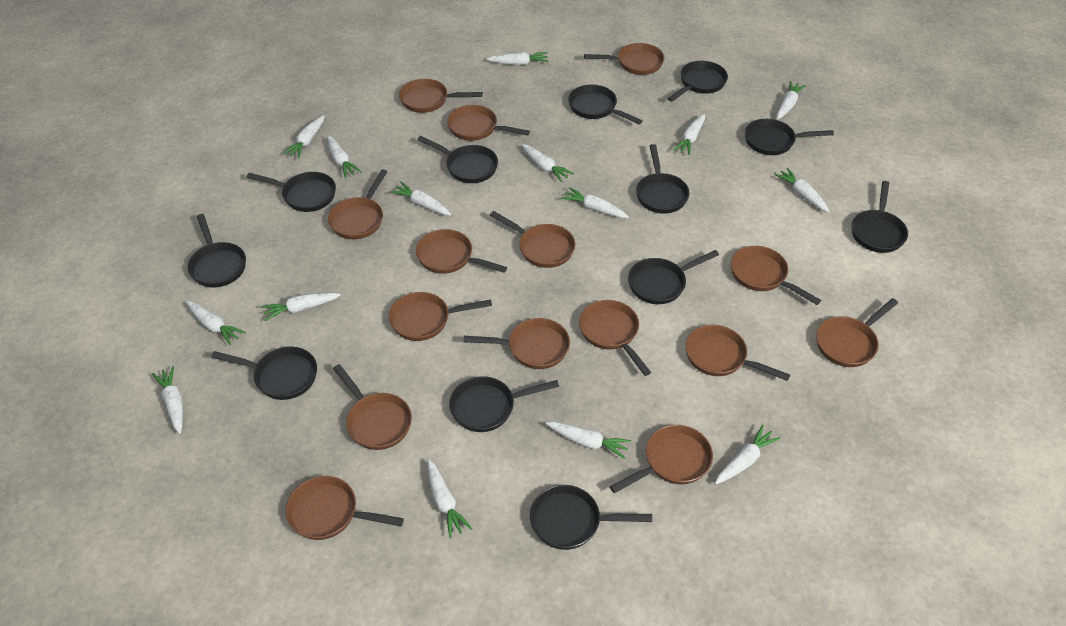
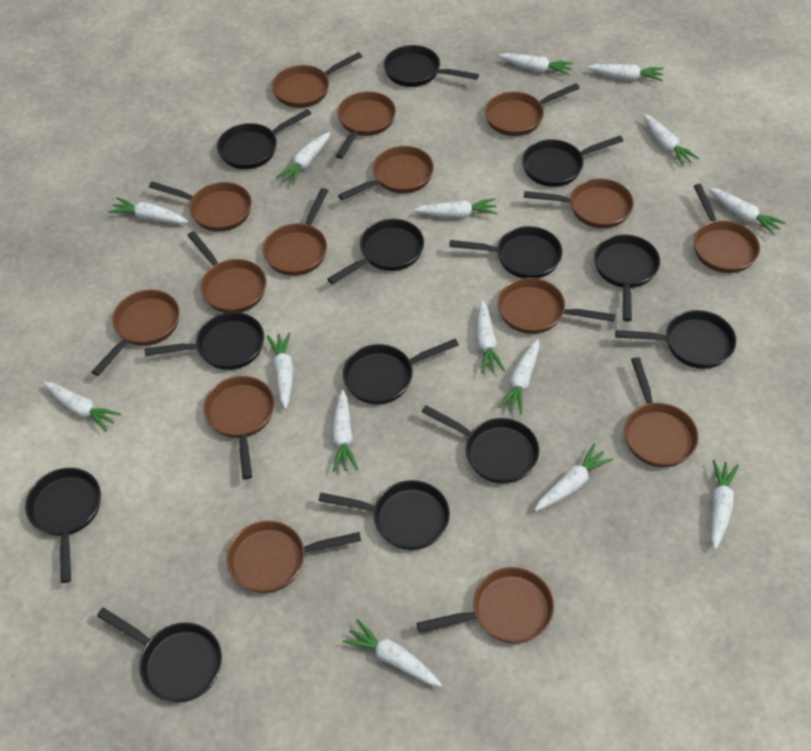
black pan: 12 -> 13

